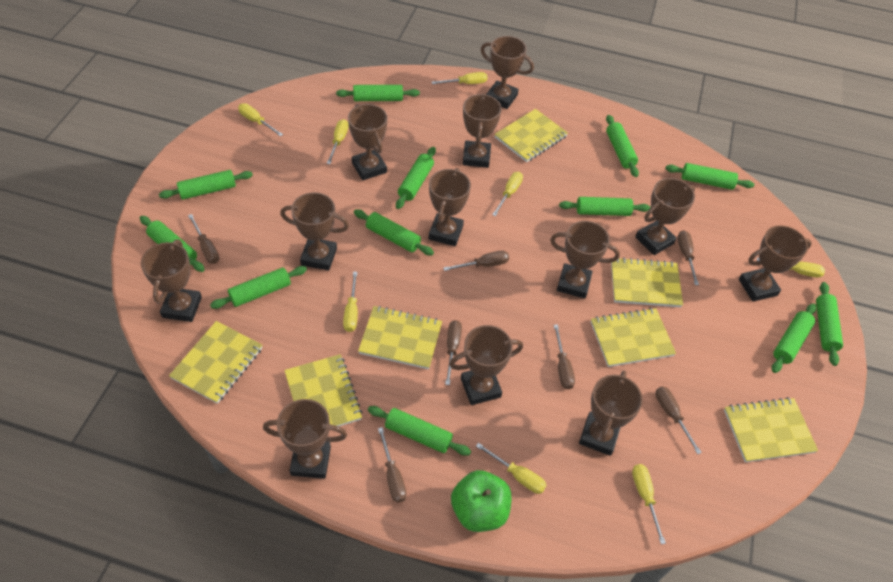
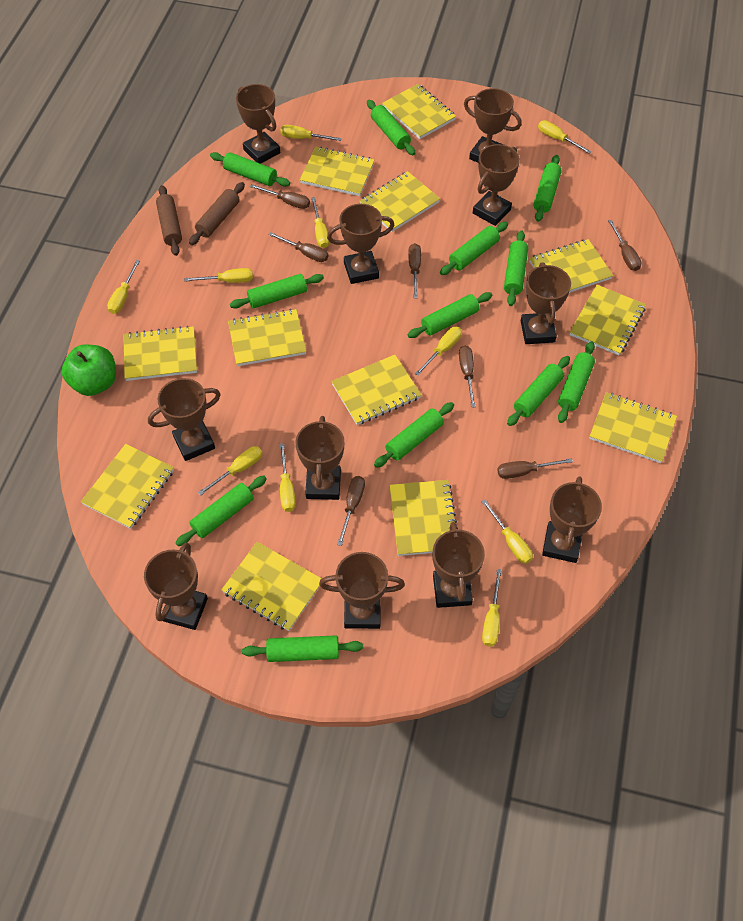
brown rolling pin: 0 -> 2
brown trophy: 12 -> 11
yellow notebook: 7 -> 12
yellow screwdriver: 8 -> 10

